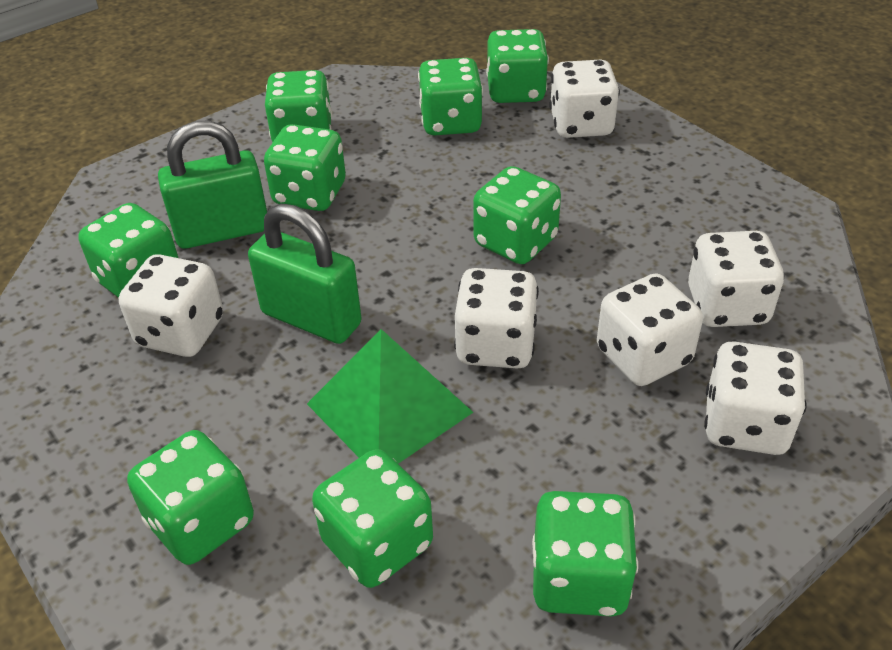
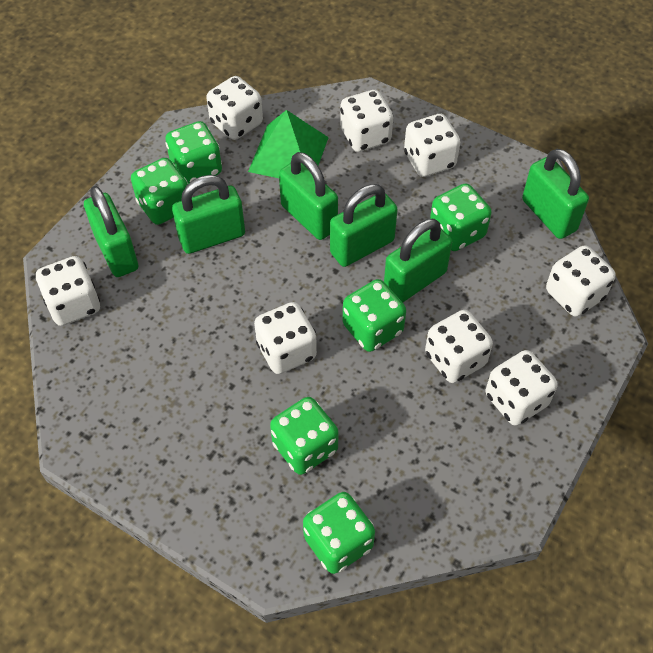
green dice: 9 -> 6
green padlock: 2 -> 6
white dice: 6 -> 8

